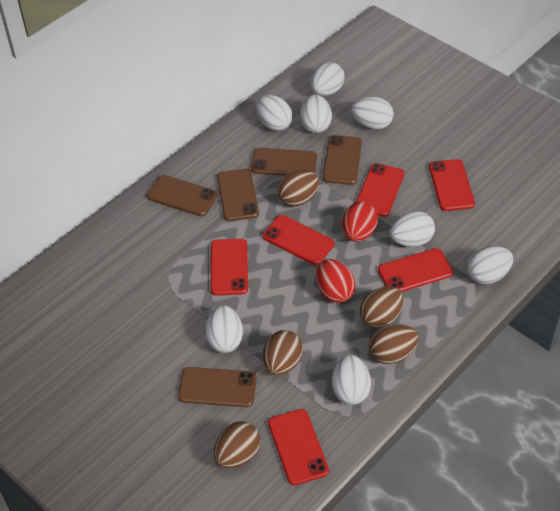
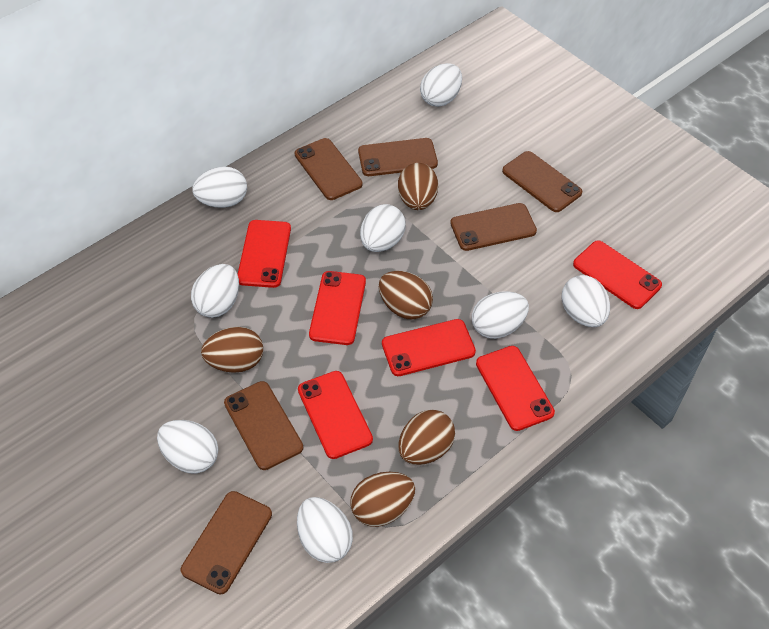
brown phone: 5 -> 6
red egg: 2 -> 0

